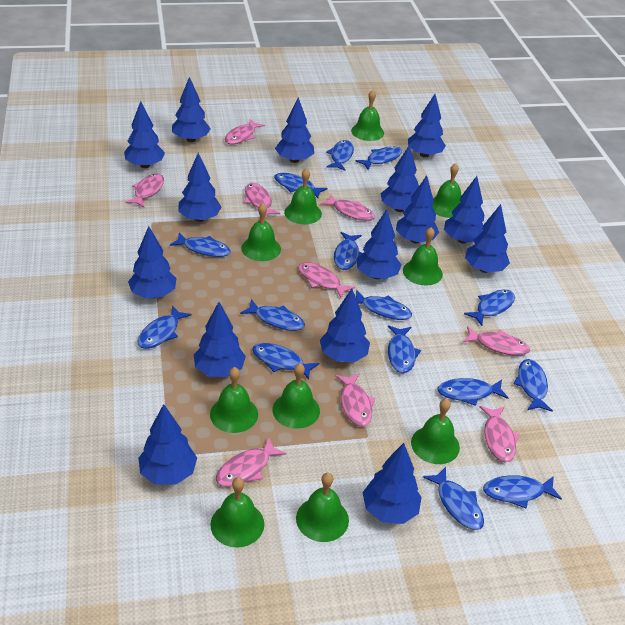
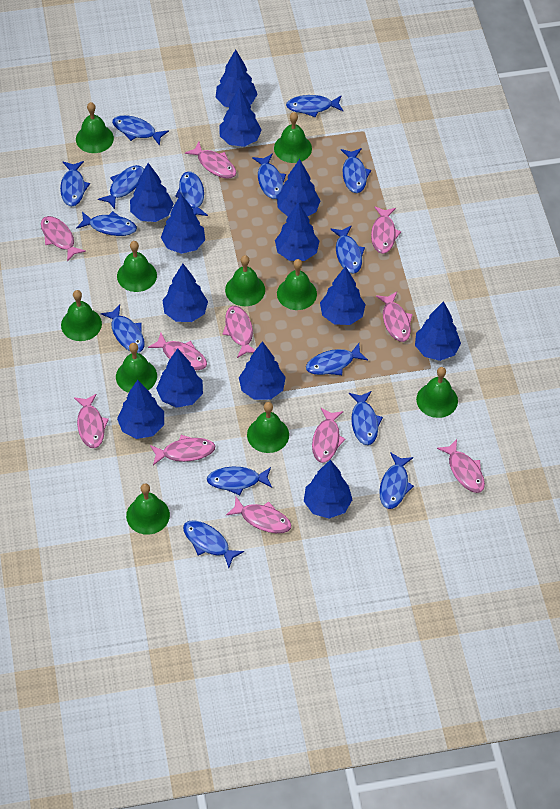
blue tree: 15 -> 13
pink fish: 9 -> 11

